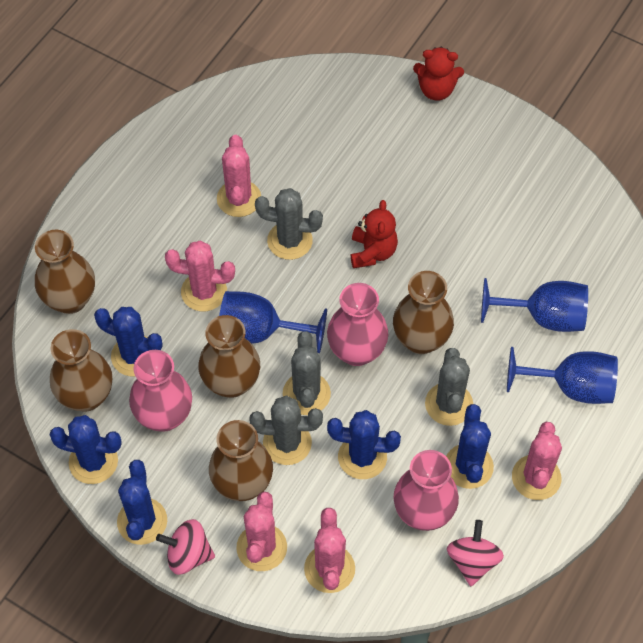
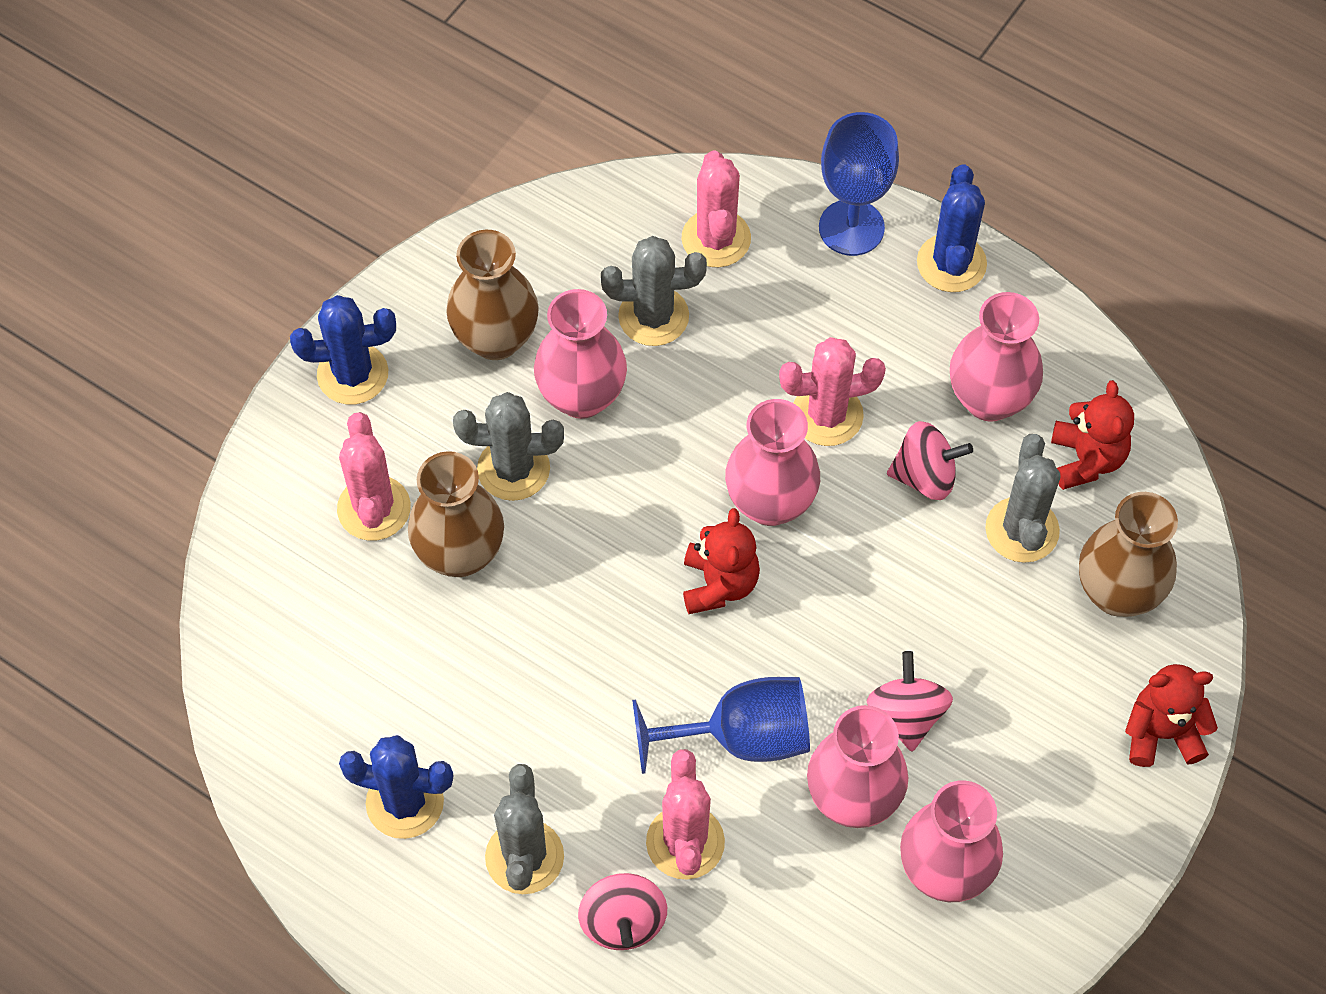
blue cactus: 5 -> 3
blue goblet: 3 -> 2
brown vase: 5 -> 3
pink cactus: 5 -> 4
pink spinning top: 2 -> 3
pink vase: 3 -> 5
red teddy bear: 2 -> 3

